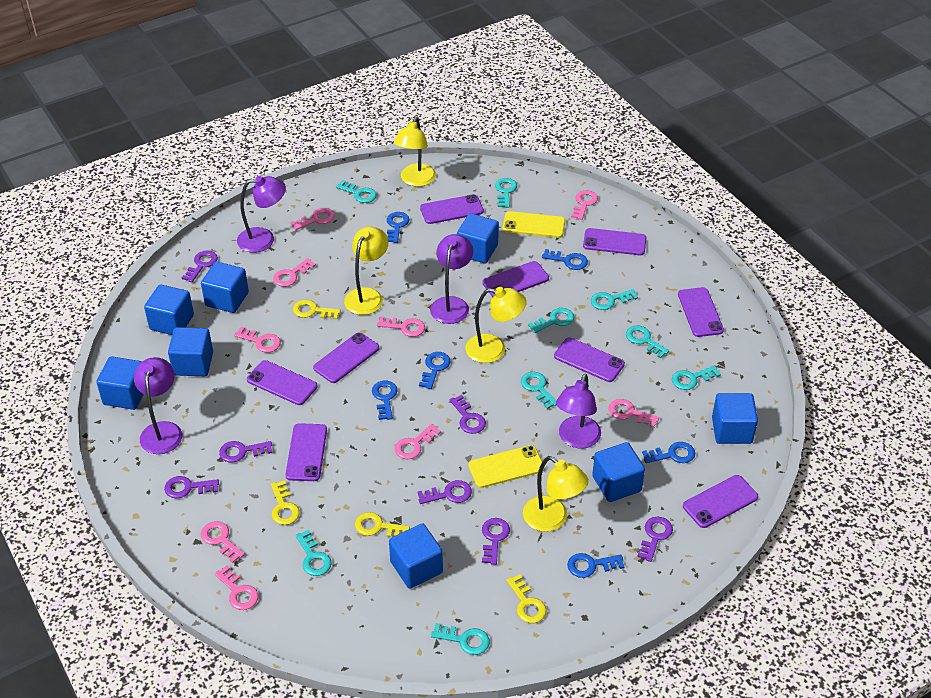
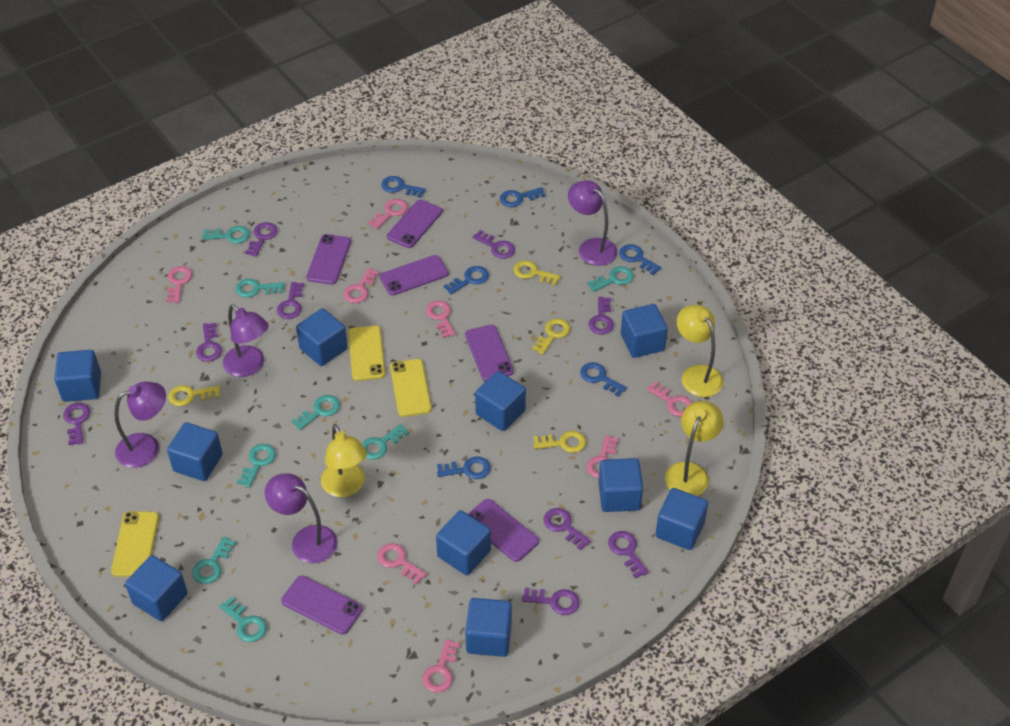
blue cube: 8 -> 10
pink key: 9 -> 8
purple key: 7 -> 9
purple phone: 9 -> 6
turquoise key: 9 -> 8
yellow lamp: 4 -> 3
yellow phone: 2 -> 3

